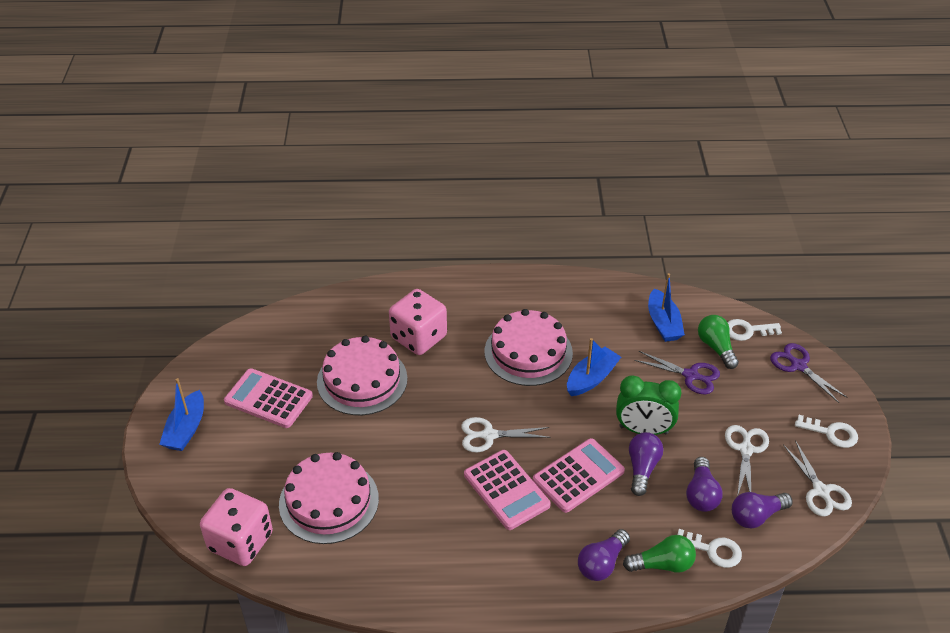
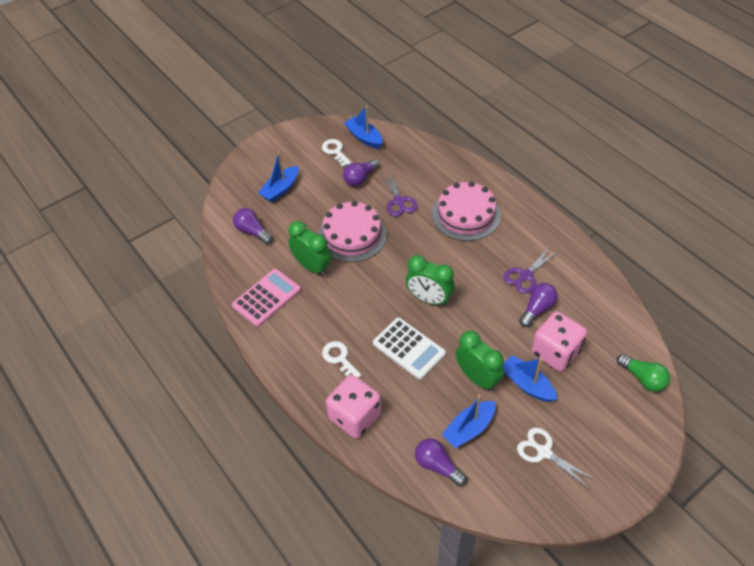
blue boat: 3 -> 4
green clock: 1 -> 3
green light bulb: 2 -> 1
pink cake: 3 -> 2
pink calculator: 3 -> 1
white calculator: 0 -> 1
white key: 3 -> 2
white scissors: 3 -> 1

